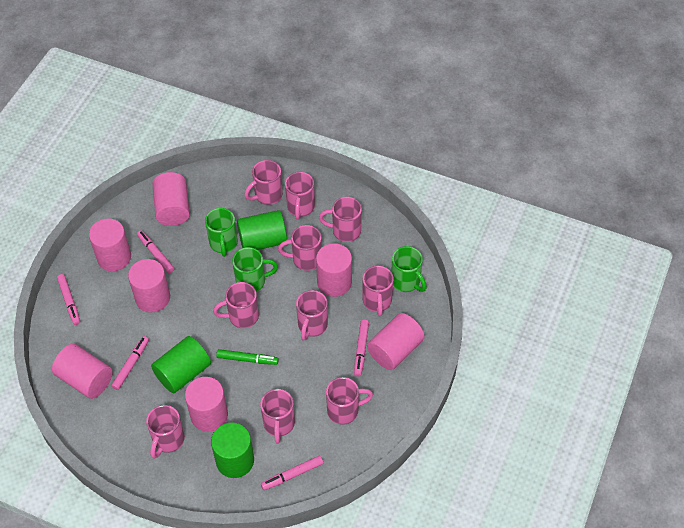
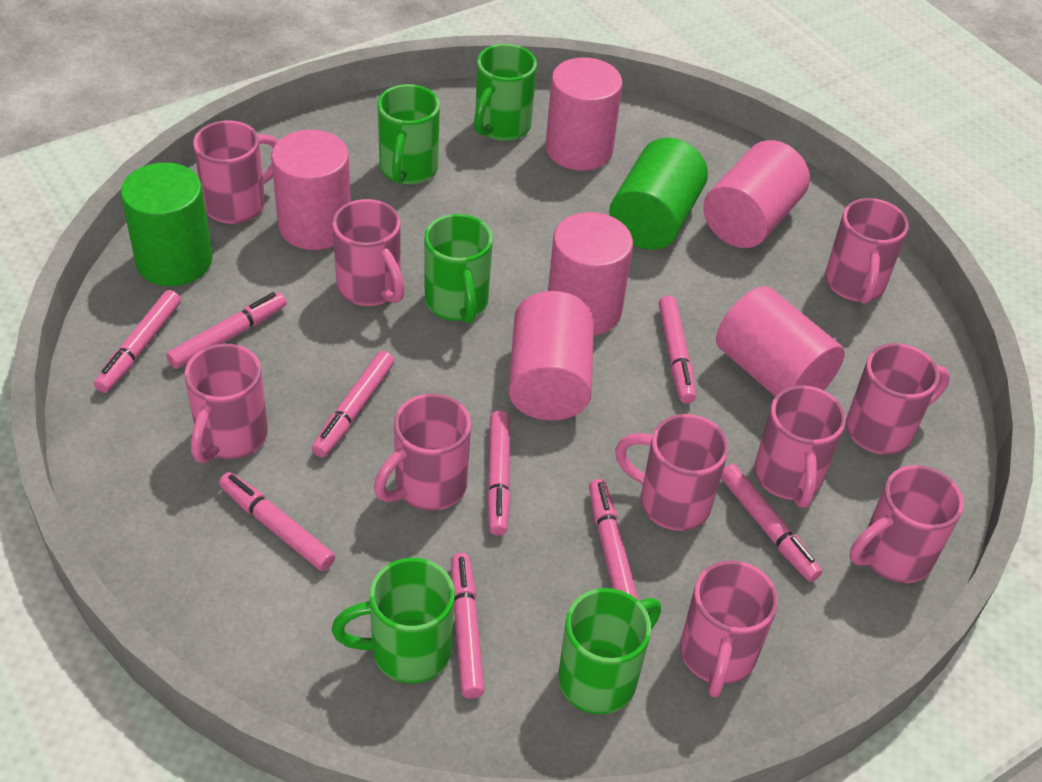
green cylinder: 3 -> 2
green marker: 1 -> 0
green mug: 3 -> 5
pink cylinder: 7 -> 6
pink marker: 5 -> 9

